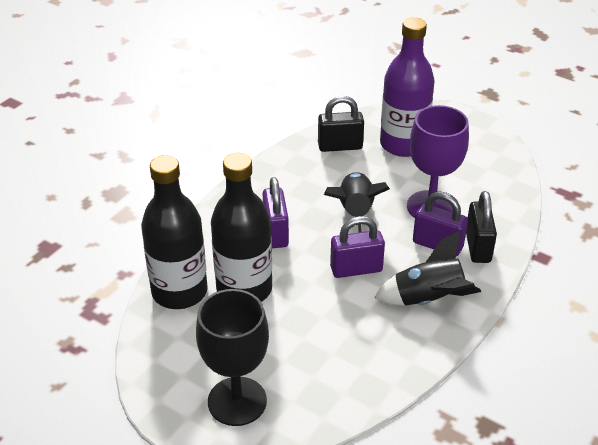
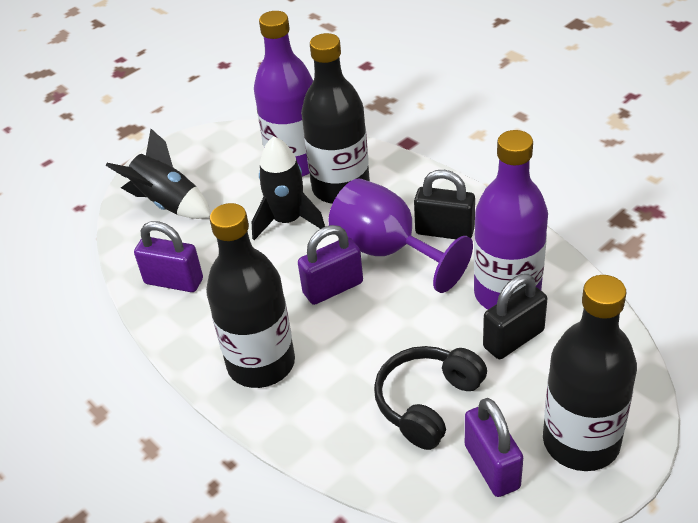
black bottle: 2 -> 3
black goblet: 1 -> 0
black headphones: 0 -> 1
purple bottle: 1 -> 2

